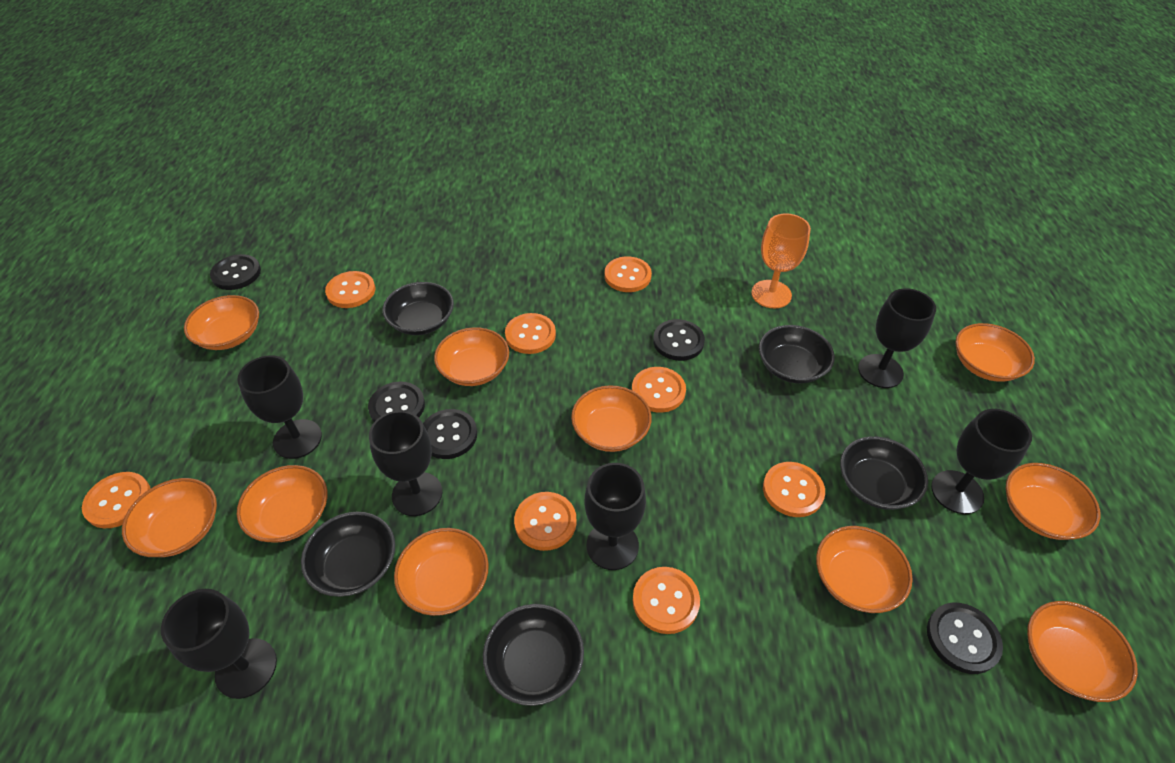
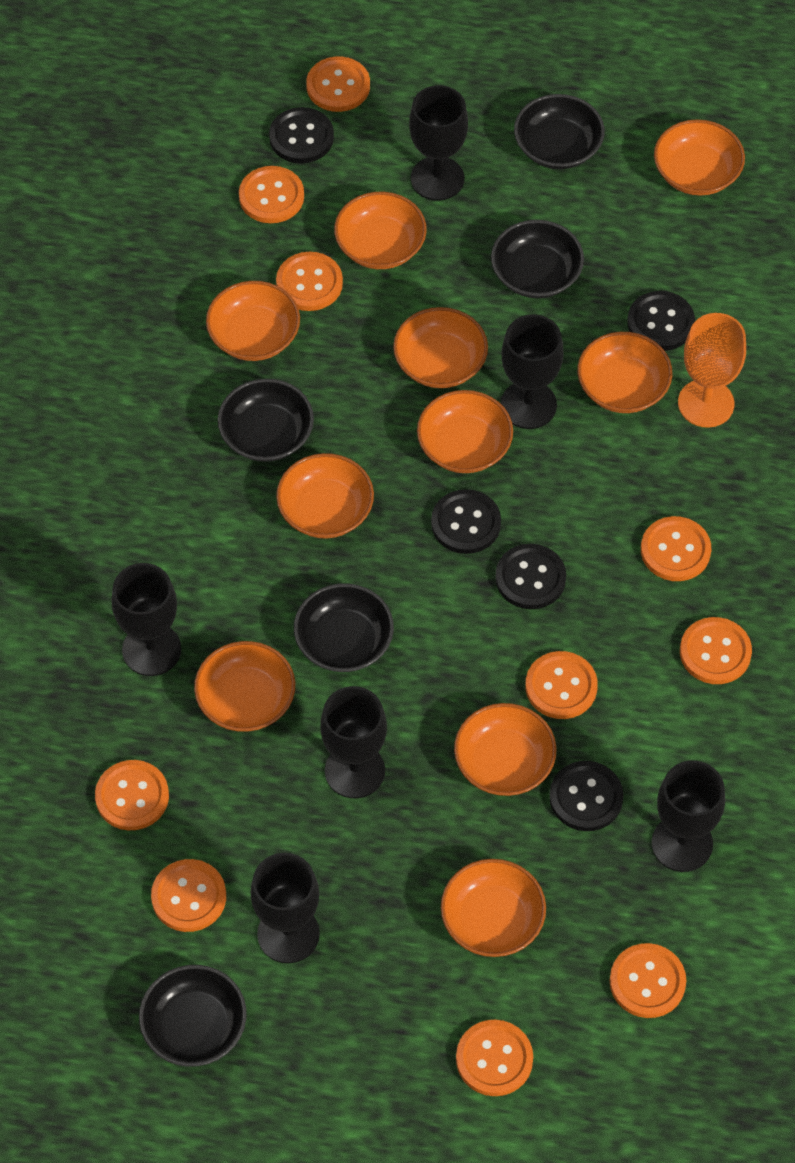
orange button: 8 -> 10

